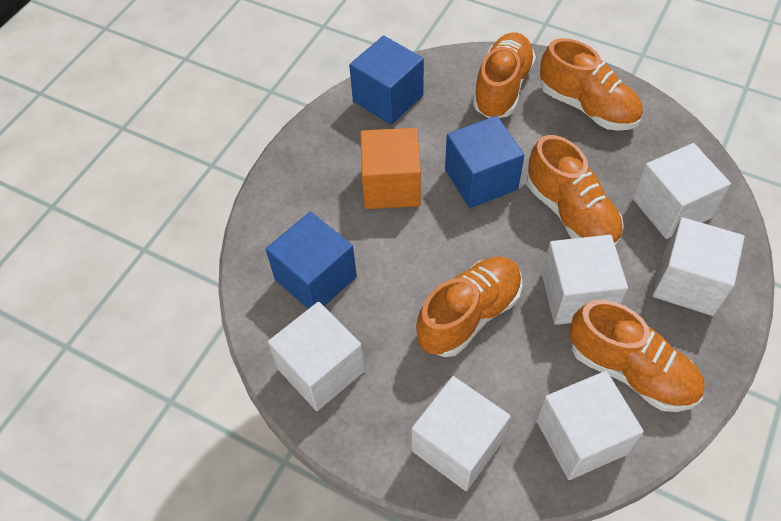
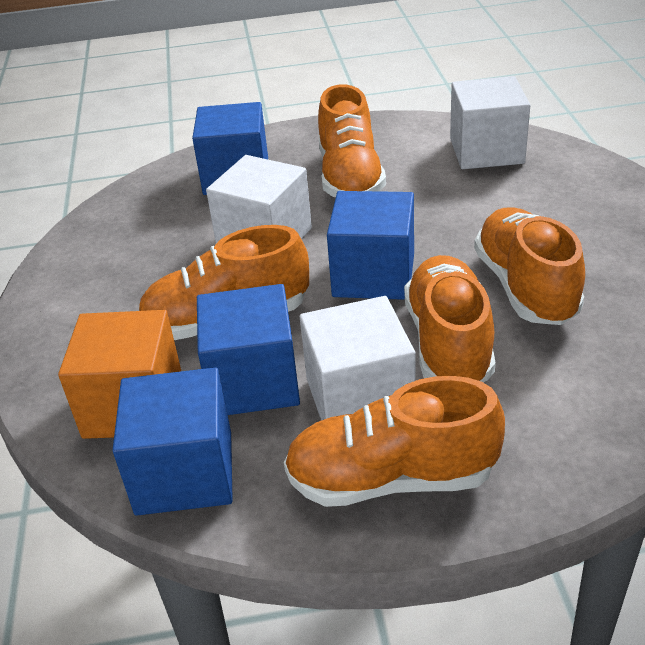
blue cube: 3 -> 4
white cube: 6 -> 3

